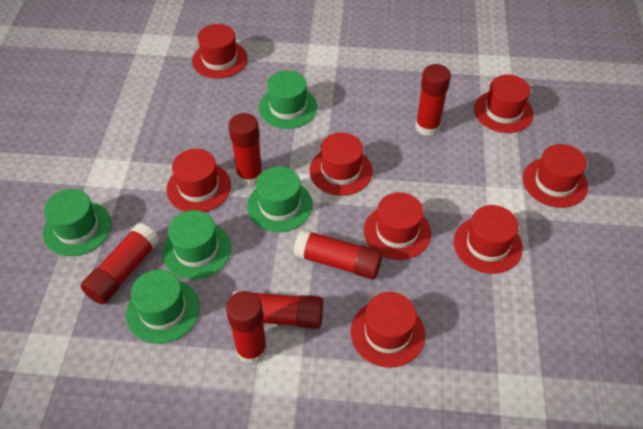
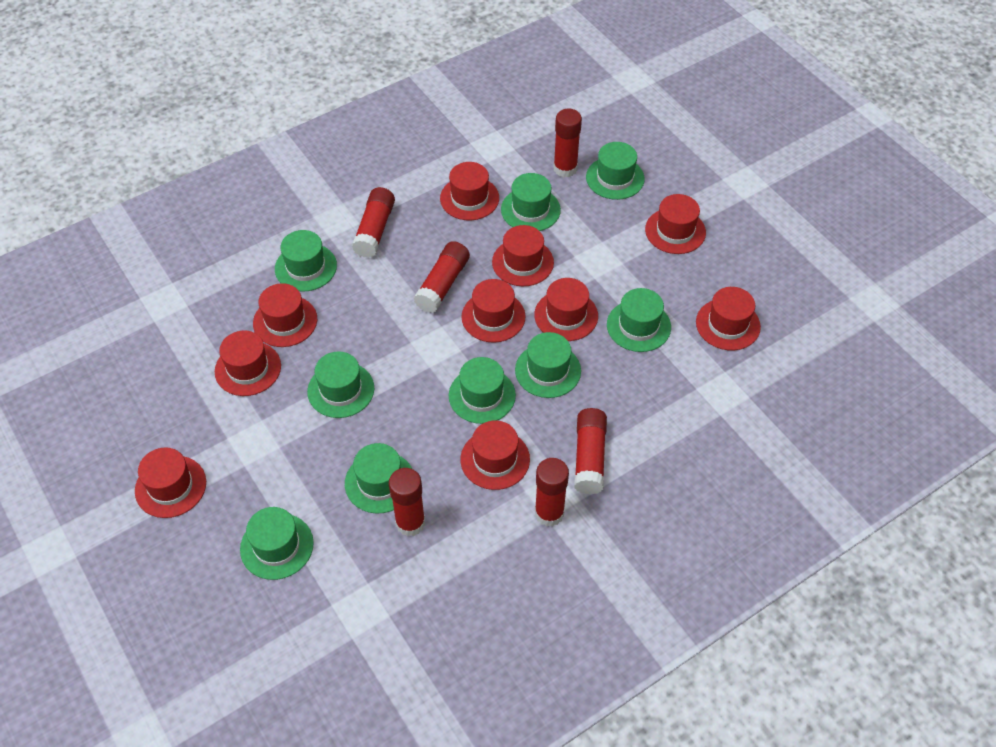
green hat: 5 -> 9
red hat: 8 -> 10

